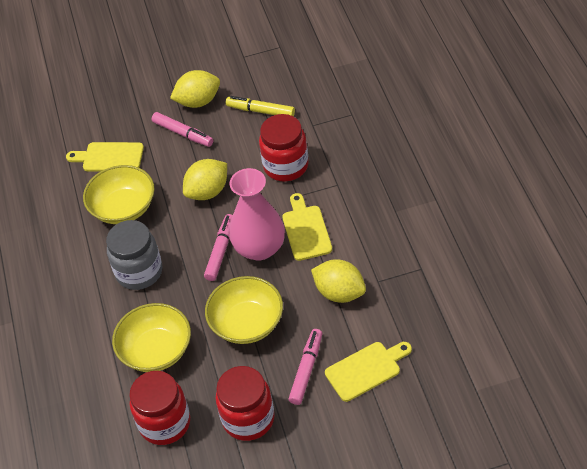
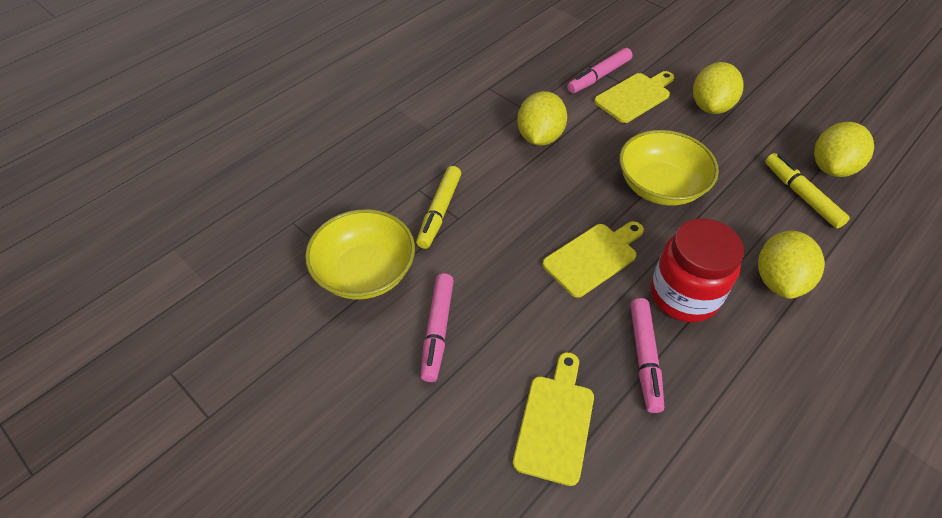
grey jar: 1 -> 0
pink vase: 1 -> 0
red jar: 3 -> 1
yellow bowl: 3 -> 2
yellow lemon: 3 -> 4
yellow marker: 1 -> 2

